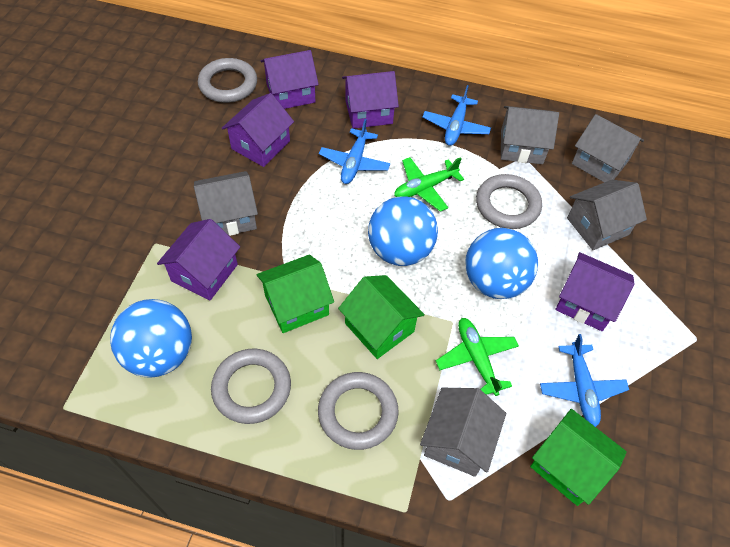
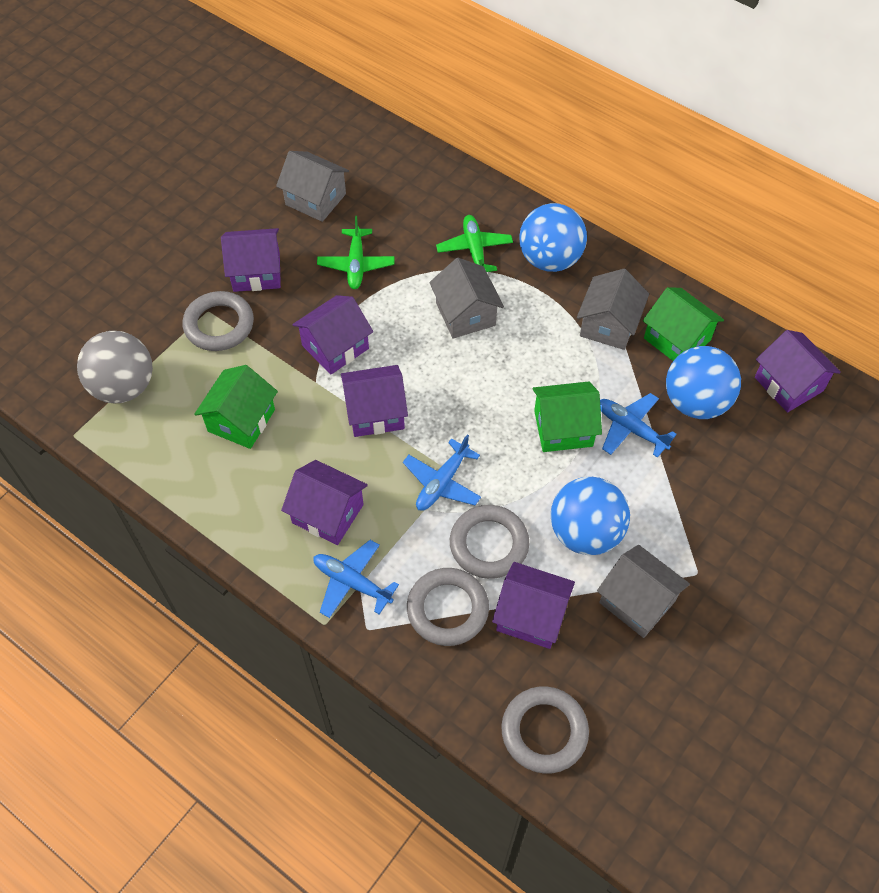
grey ball: 0 -> 1
grey house: 5 -> 4
purple house: 5 -> 6

